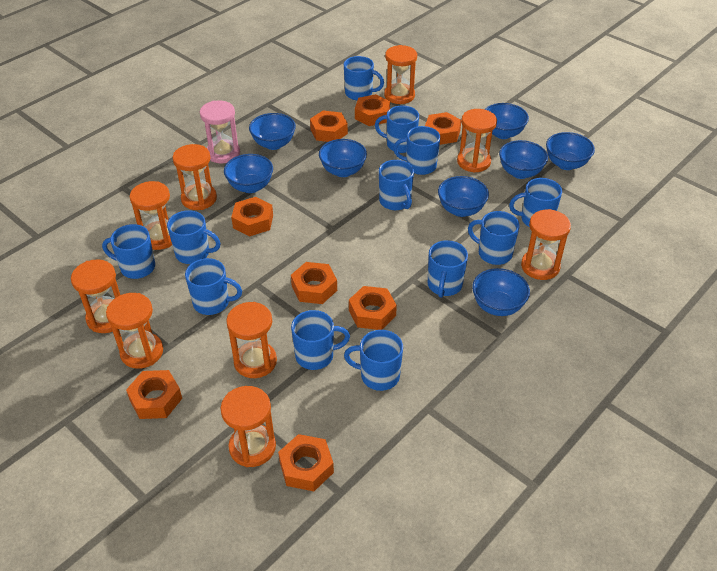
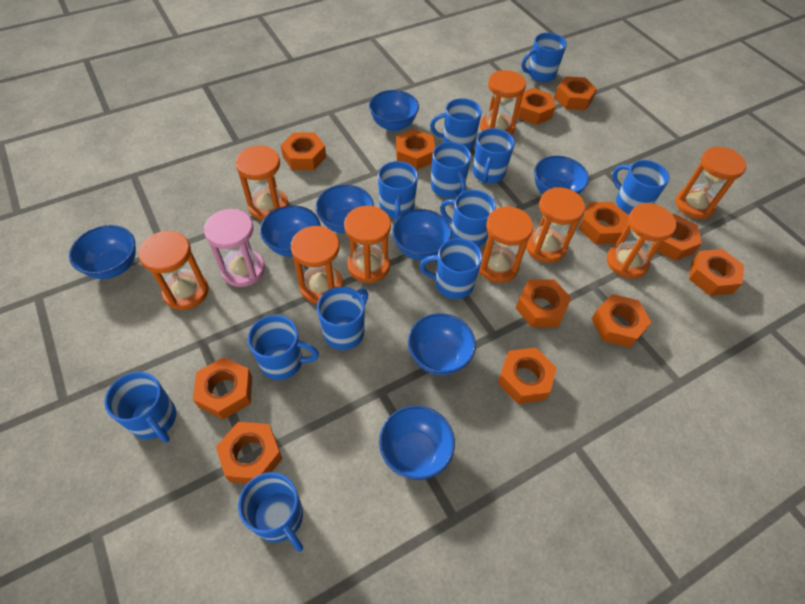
orange nut: 8 -> 12

